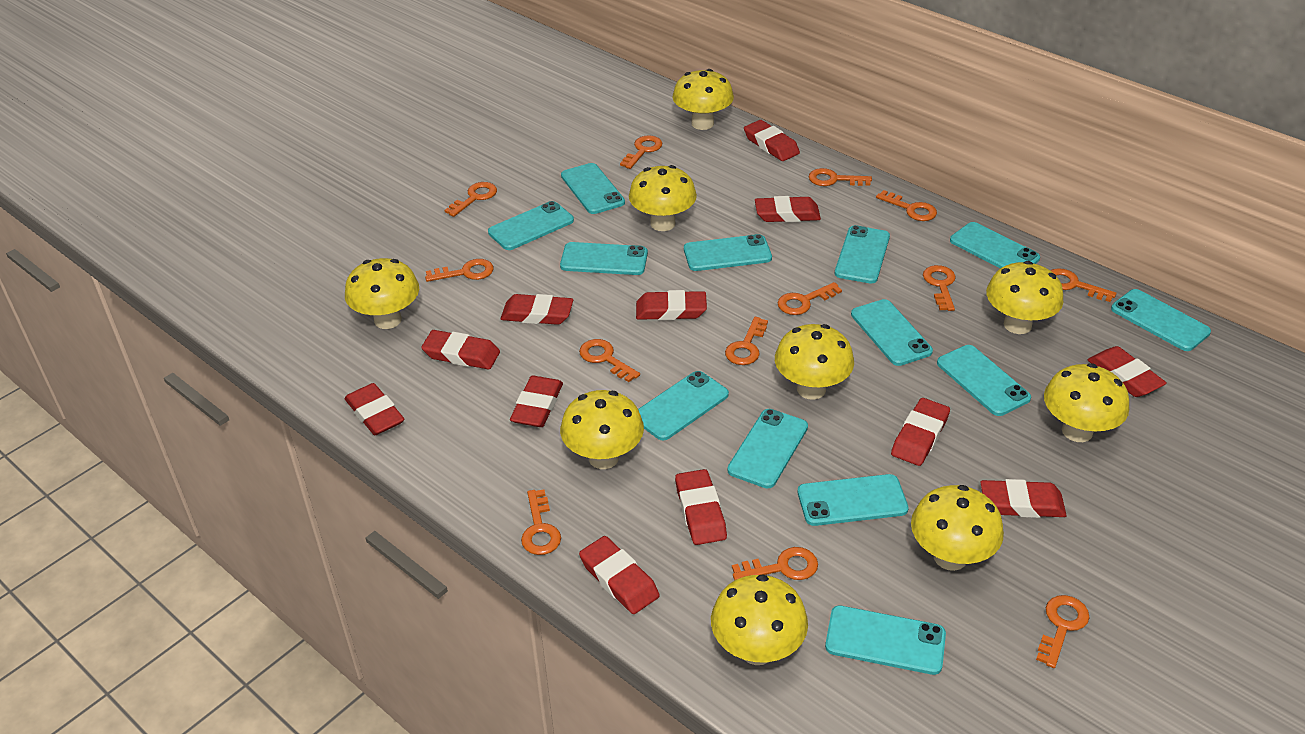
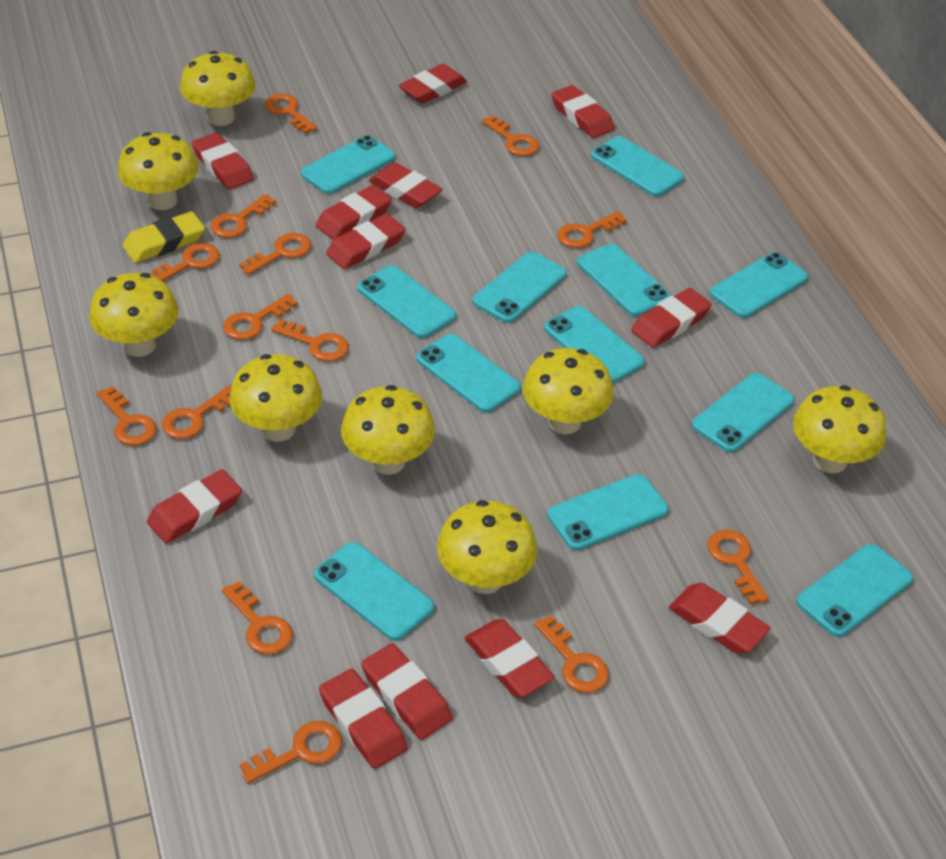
orange key: 13 -> 14
turquoise phone: 13 -> 12
yellow eraser: 0 -> 1
yellow mushroom: 9 -> 8

